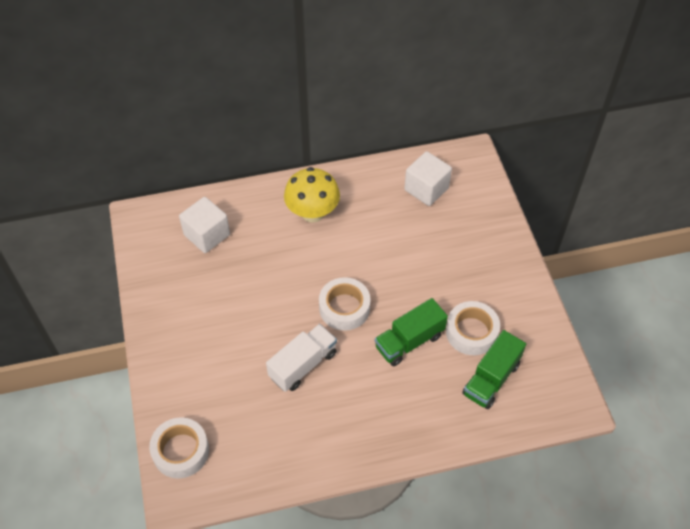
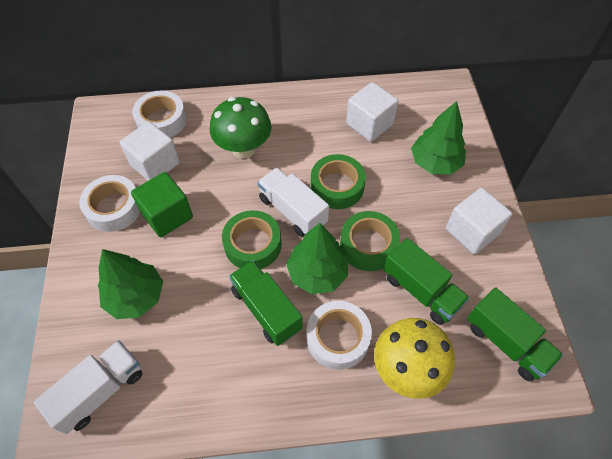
green cube: 0 -> 1
green mushroom: 0 -> 1
green tape: 0 -> 3
green tree: 0 -> 3
green truck: 2 -> 3
white cube: 2 -> 3
white truck: 1 -> 2

